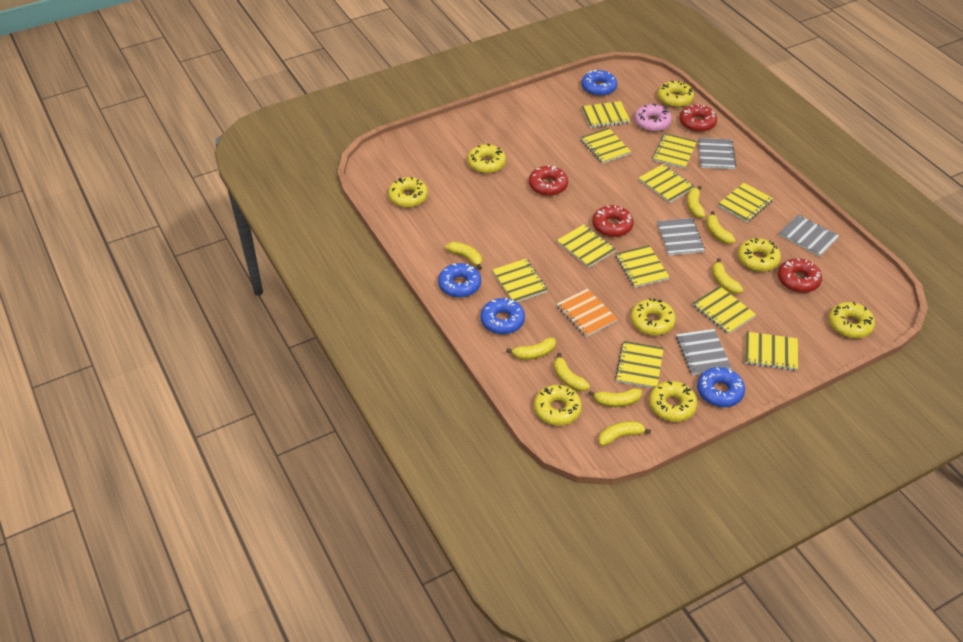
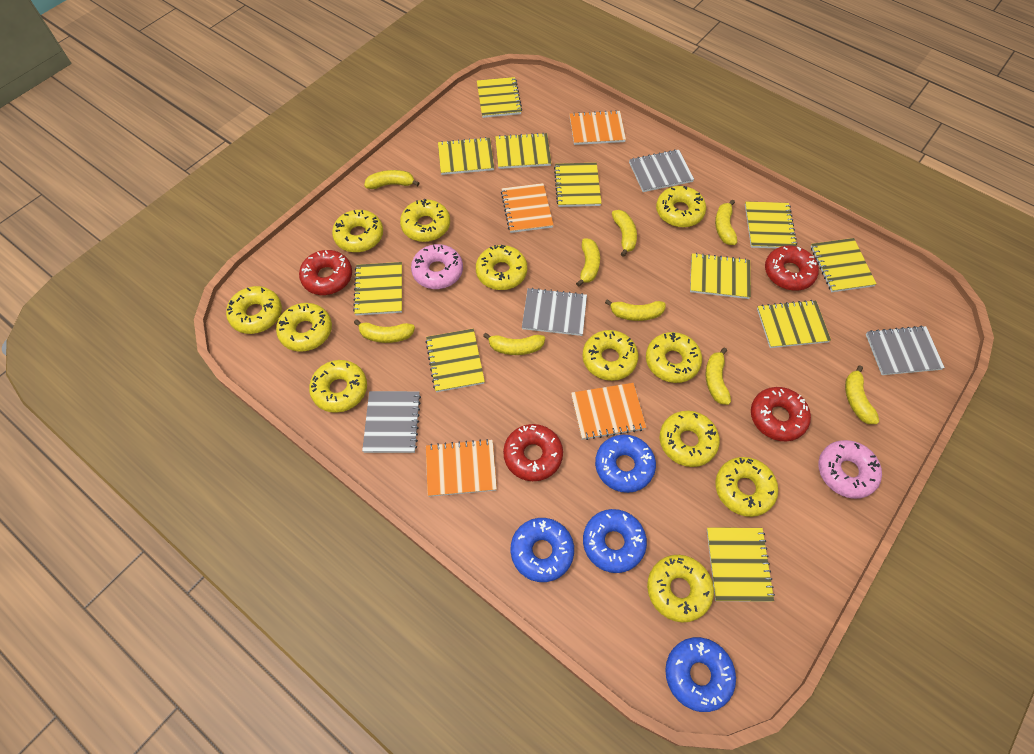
orange notebook: 1 -> 4
pink donut: 1 -> 2
yellow banana: 8 -> 9
yellow donut: 8 -> 12

